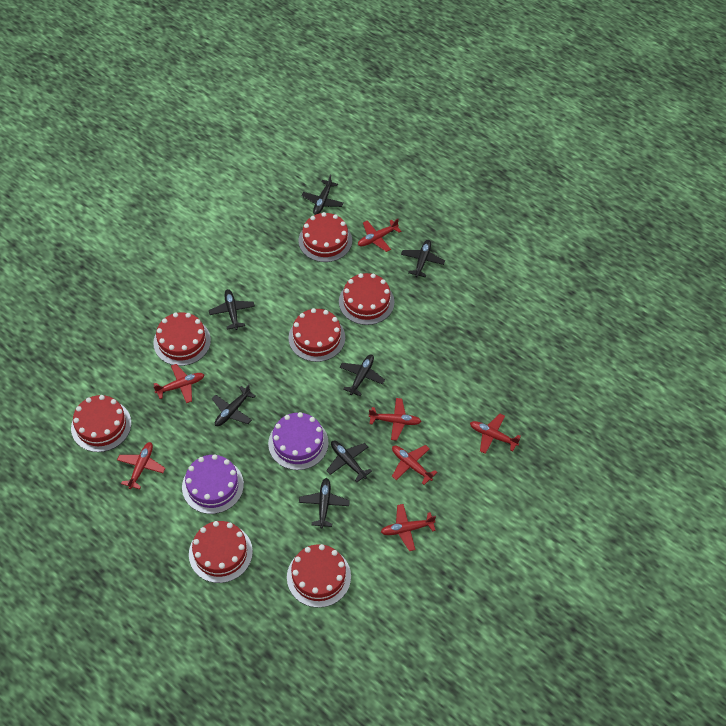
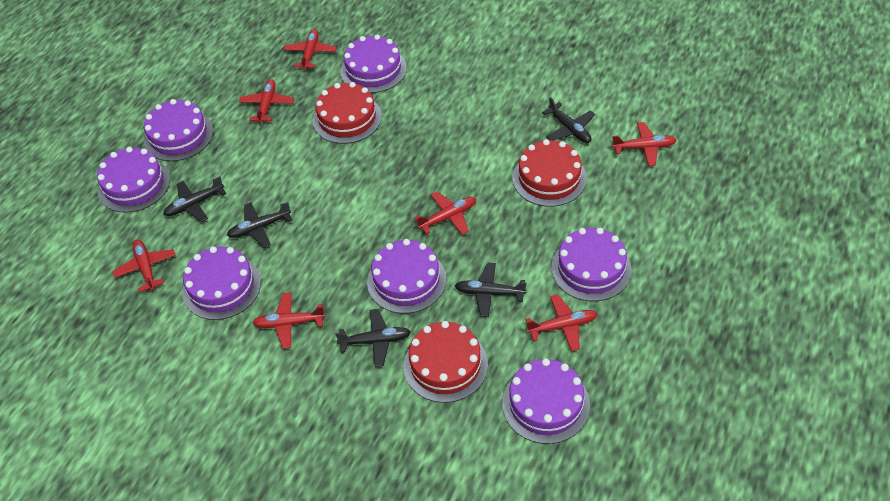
black plane: 7 -> 5
purple cake: 2 -> 7
red cake: 7 -> 3

